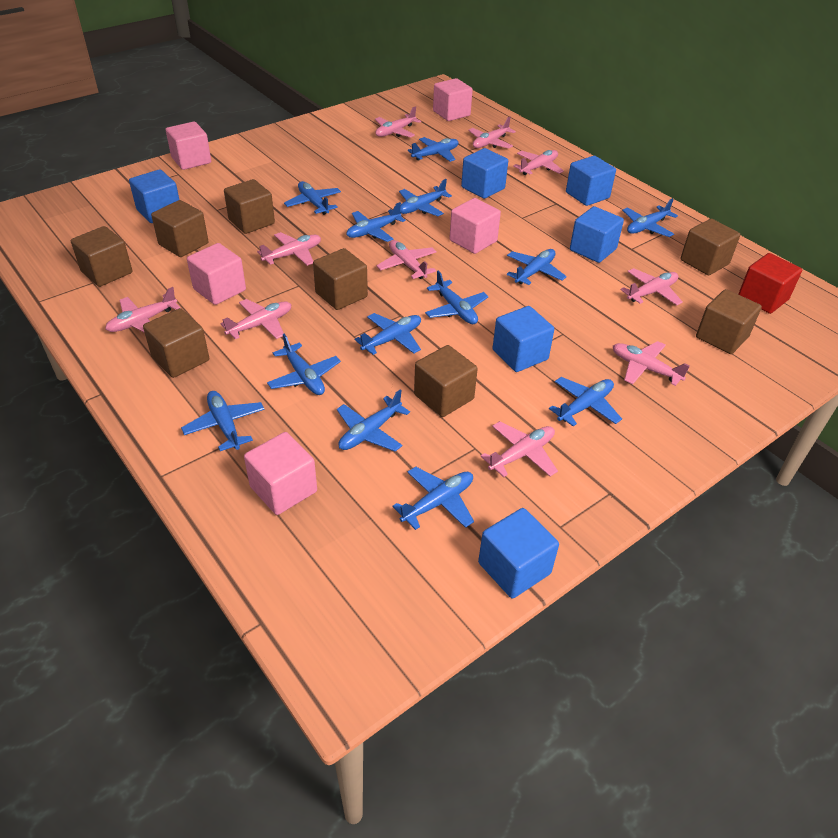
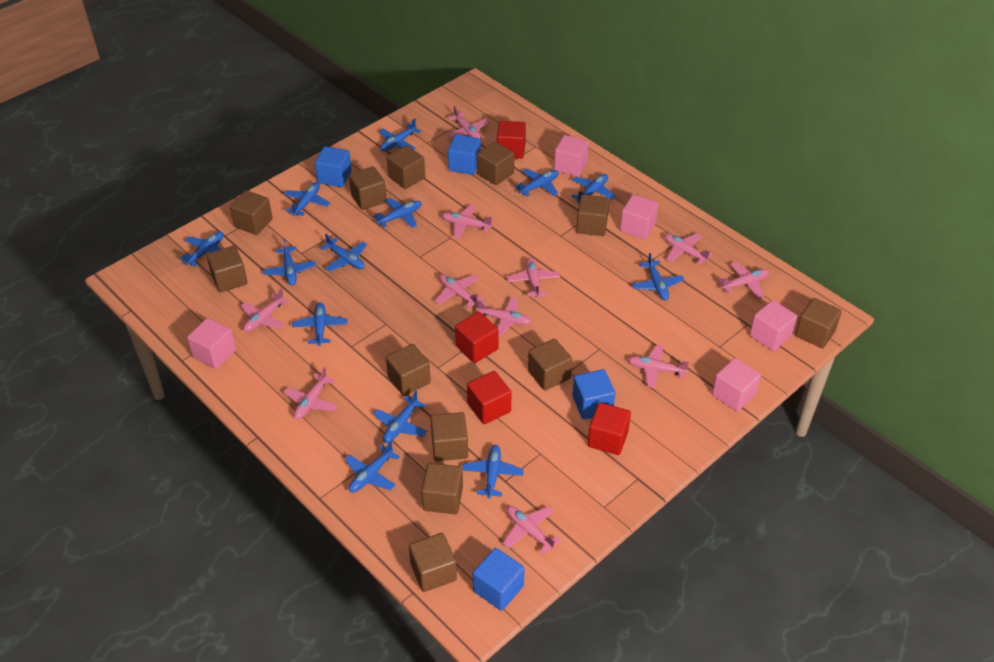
blue cube: 6 -> 4
brown cube: 8 -> 12
pink plane: 10 -> 11
red cube: 1 -> 4

